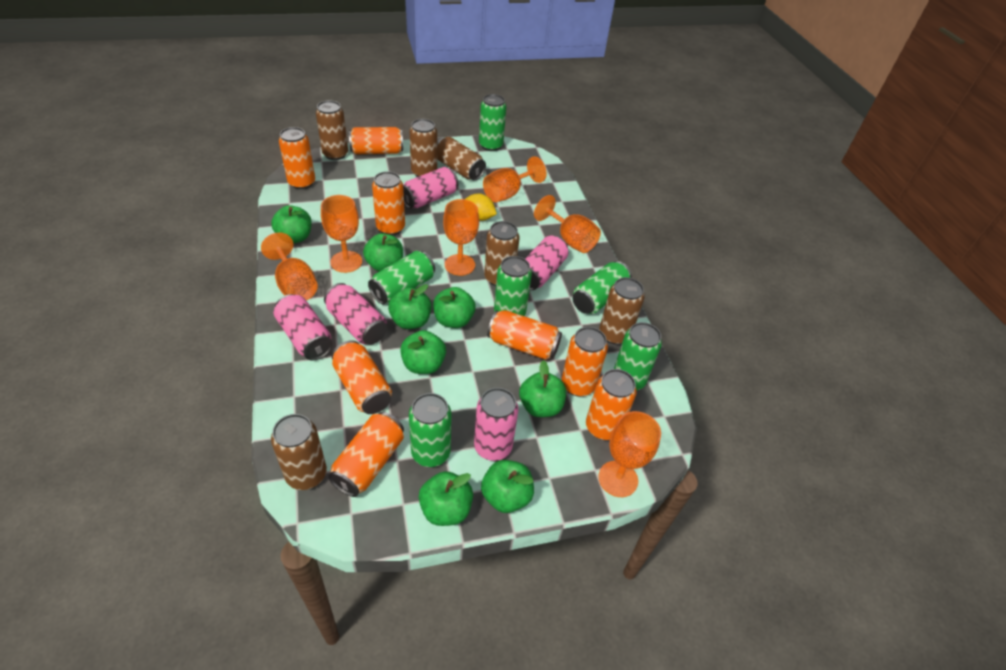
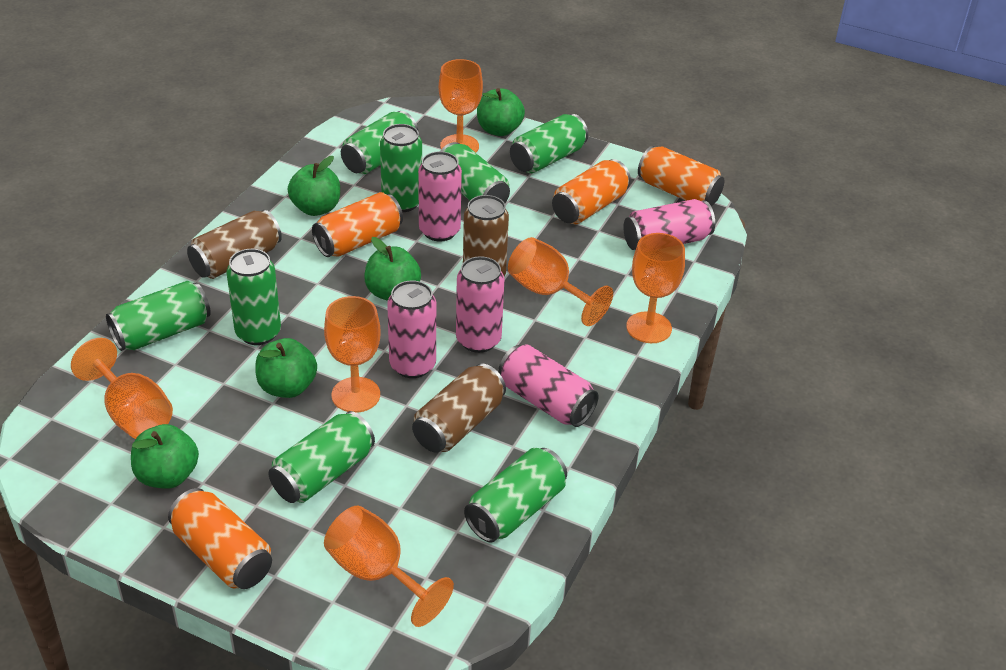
brown can: 6 -> 3
green apple: 8 -> 5
green can: 6 -> 8
orange can: 8 -> 4
yellow lemon: 1 -> 0

